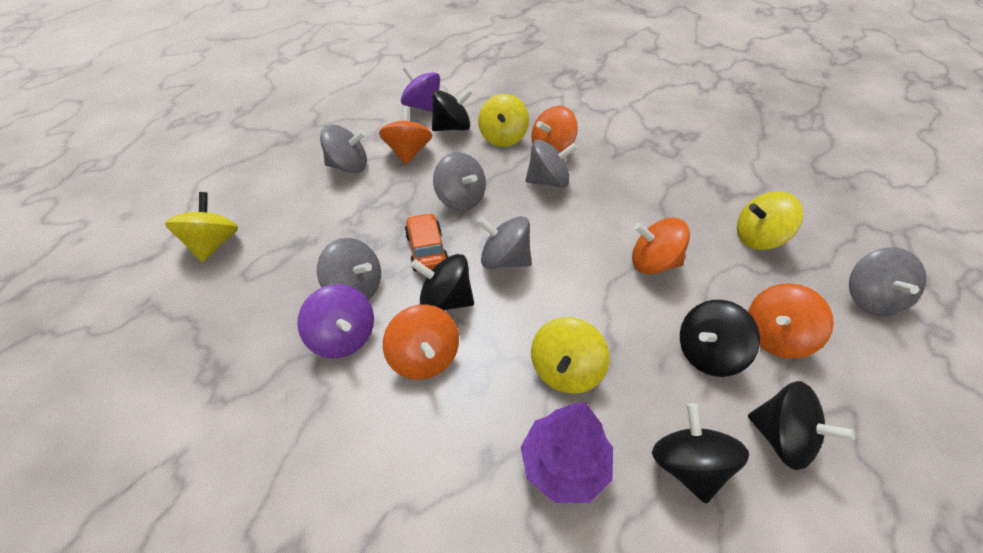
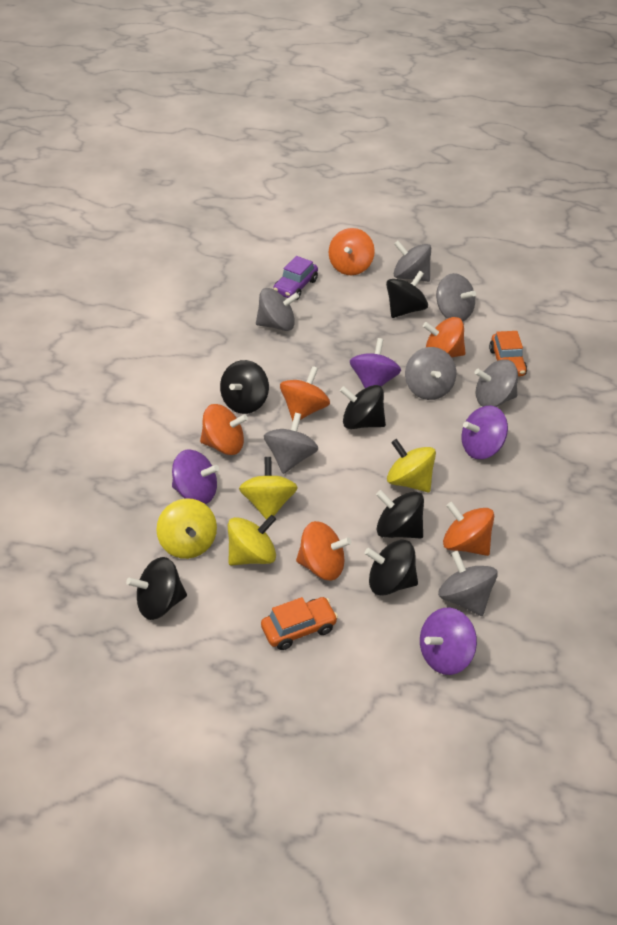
black spinning top: 5 -> 6
grey spinning top: 6 -> 7
orange car: 1 -> 2
orange spinning top: 5 -> 6
purple car: 0 -> 1
purple spinning top: 2 -> 4
purple tree: 1 -> 0

